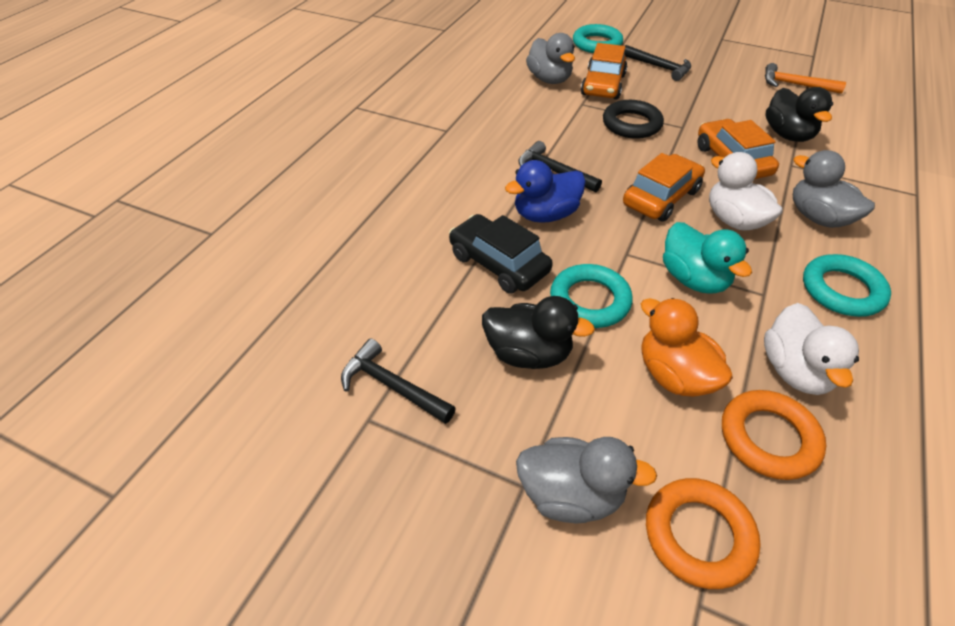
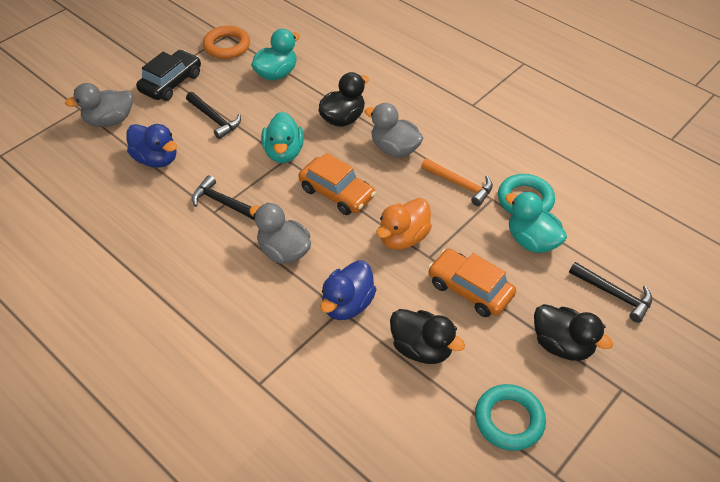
black duck: 2 -> 3
black ring: 1 -> 0
blue duck: 1 -> 2
orange car: 3 -> 2
orange ring: 2 -> 1
turquoise duck: 1 -> 3
turquoise ring: 3 -> 2
white duck: 2 -> 0

